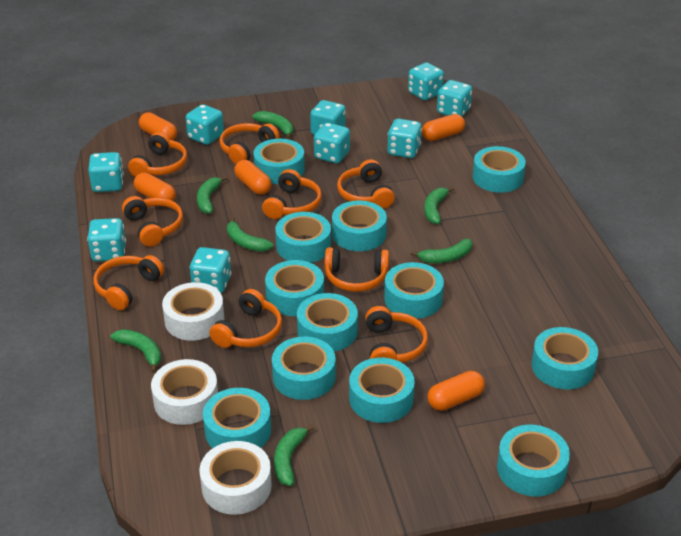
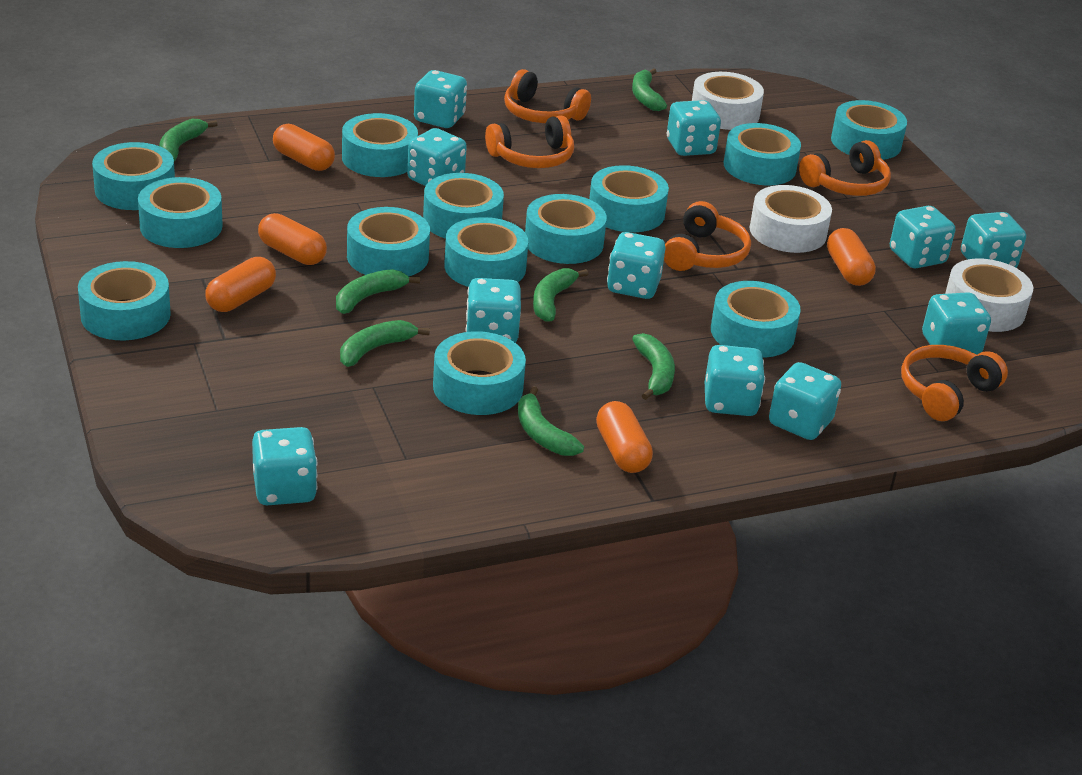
orange headphones: 9 -> 5
turquoise dice: 9 -> 11
turquoise tape: 12 -> 13

